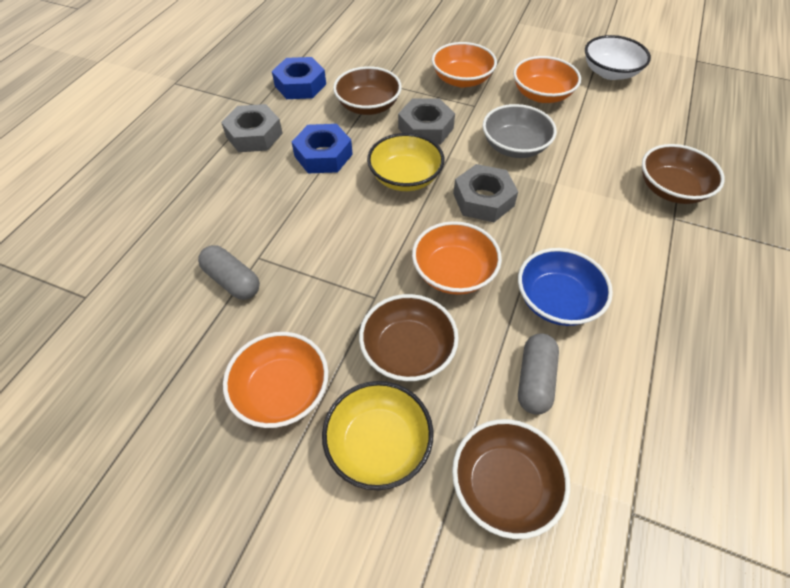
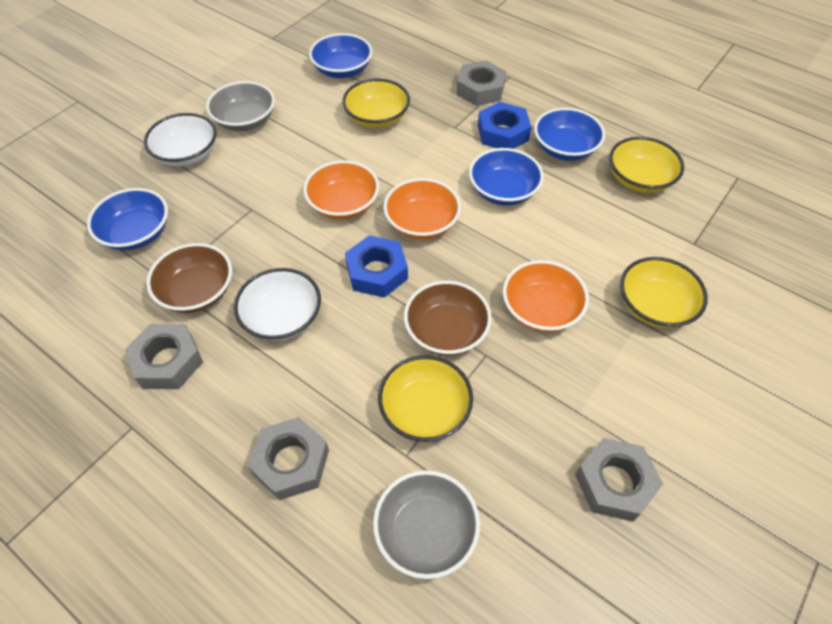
blue bowl: 1 -> 4
brown bowl: 4 -> 2
grey bowl: 1 -> 2
grey capsule: 2 -> 0
grey nut: 3 -> 4
orange bowl: 4 -> 3
white bowl: 1 -> 2
yellow bowl: 2 -> 4

